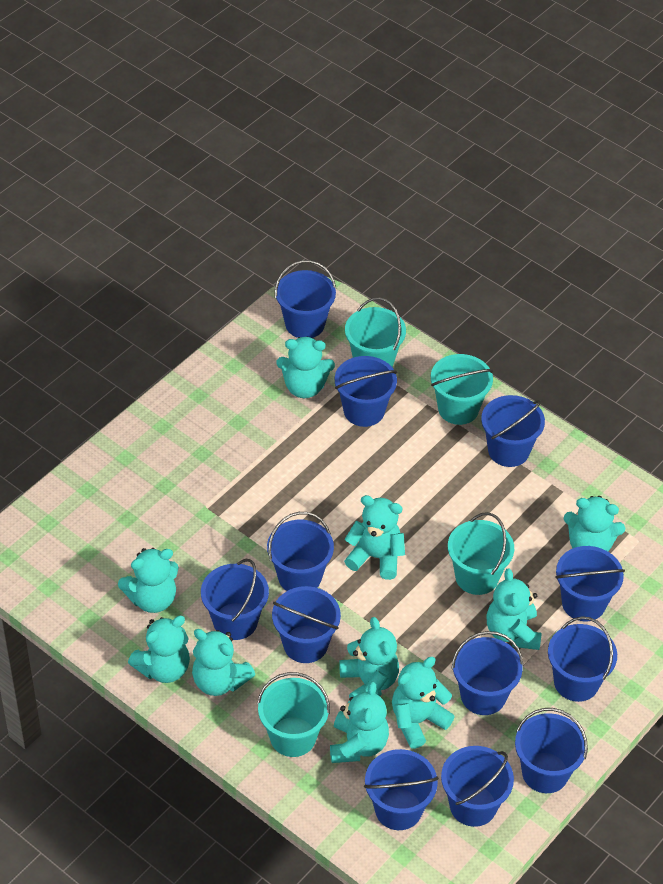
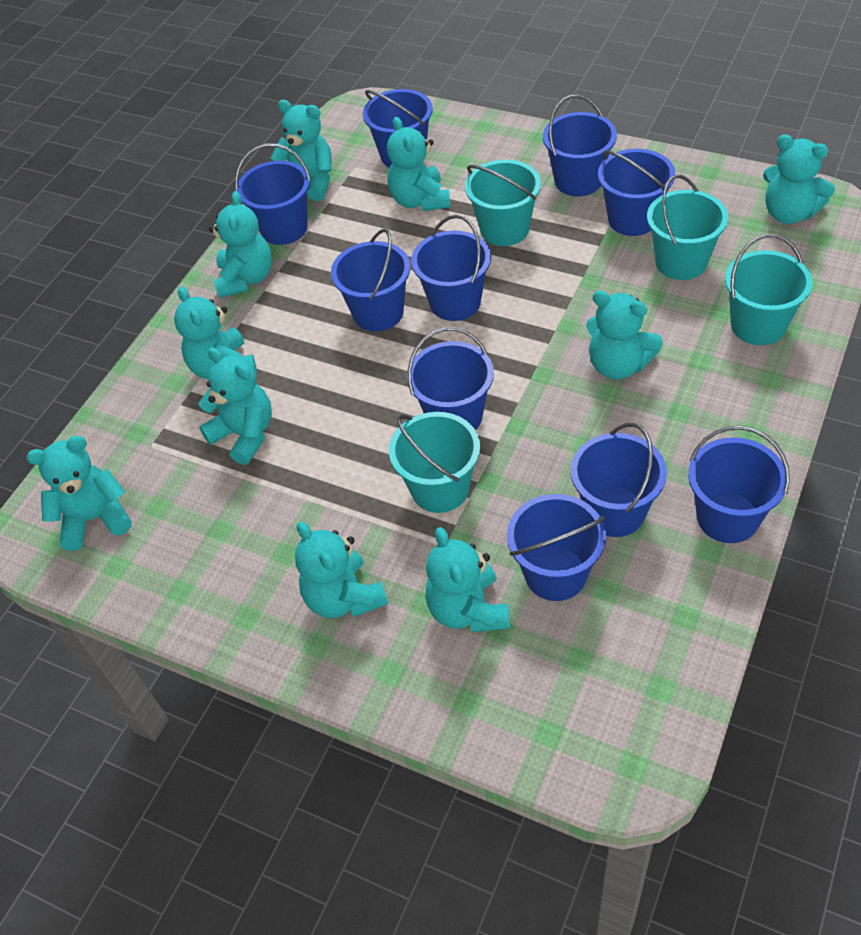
blue bucket: 12 -> 10

